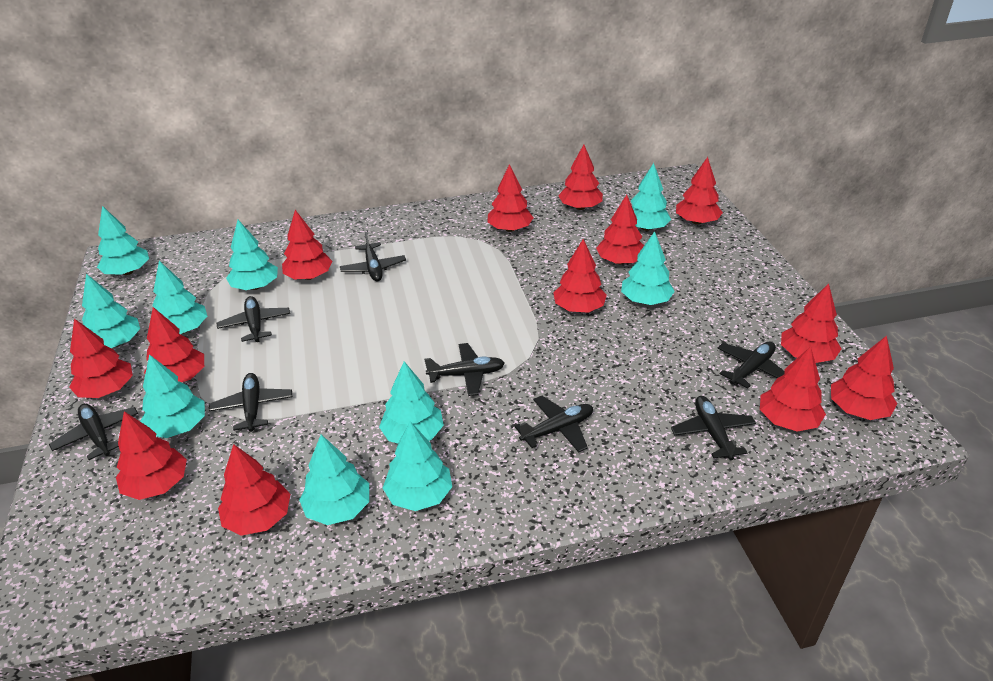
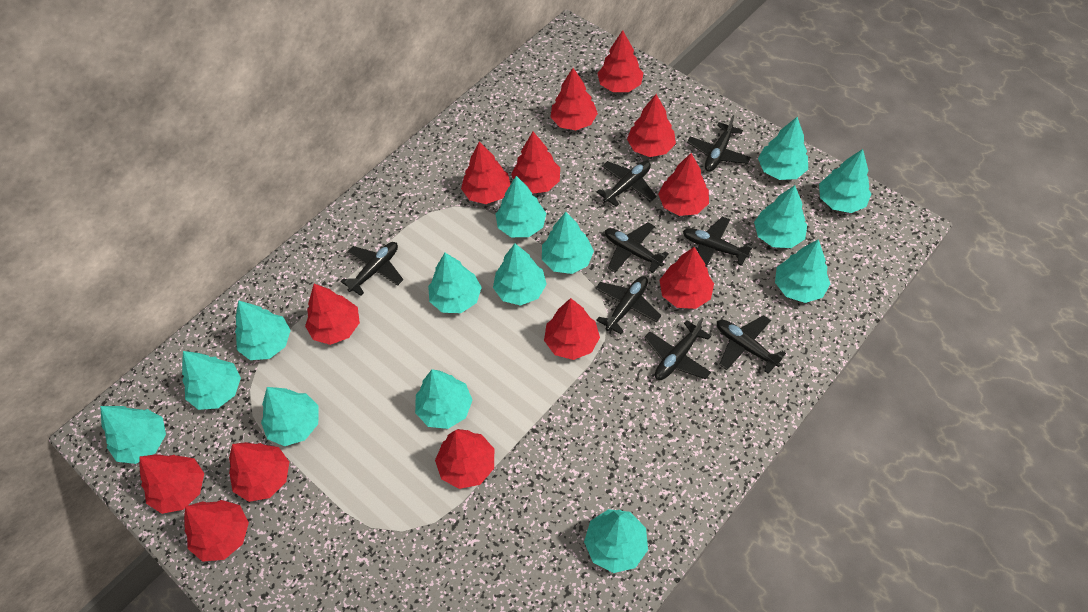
turquoise tree: 10 -> 14

